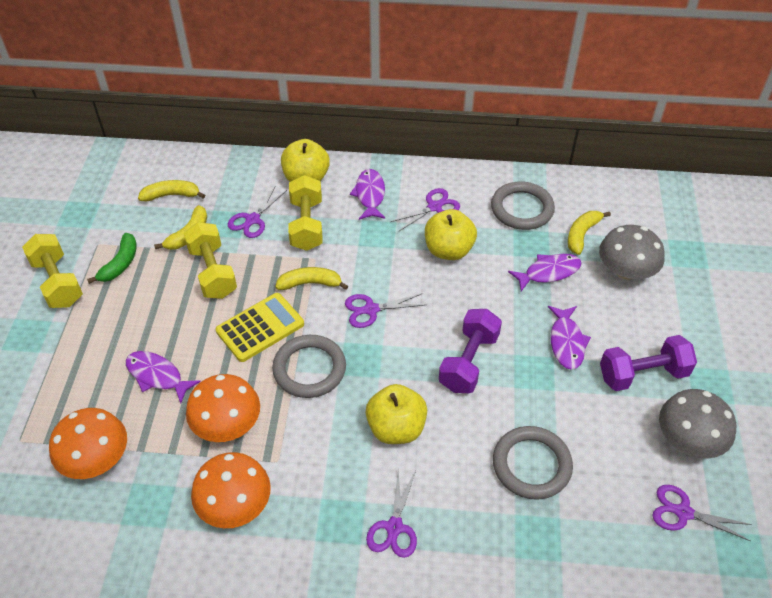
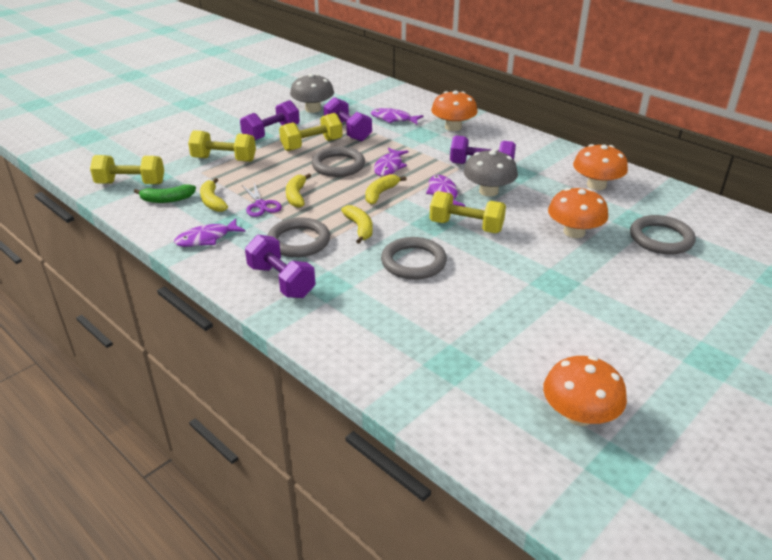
grey ring: 3 -> 4
orange mushroom: 3 -> 4
purple dumbbell: 2 -> 4
purple scissors: 5 -> 1
yellow apple: 3 -> 0
yellow calculator: 1 -> 0
yellow dumbbell: 3 -> 4

